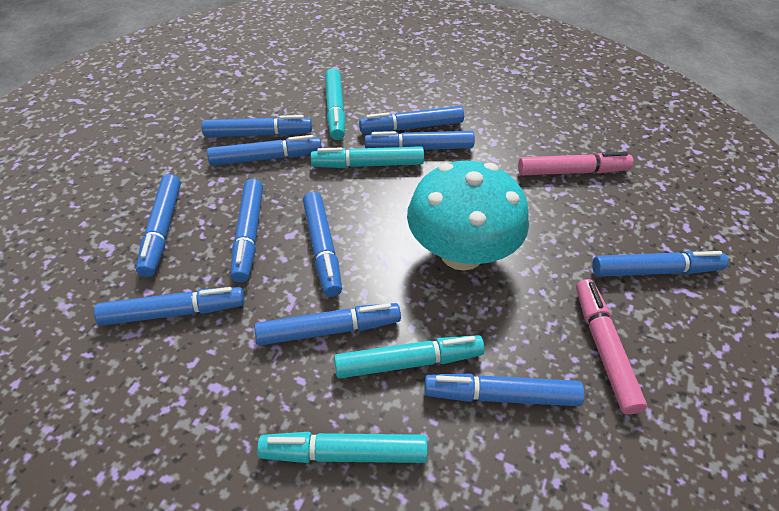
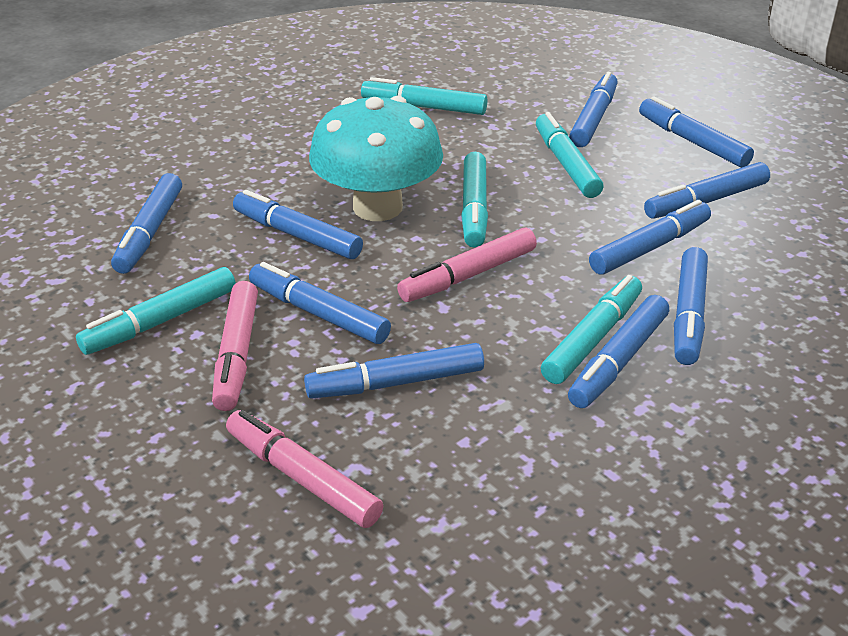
blue marker: 11 -> 10
pink marker: 2 -> 3
turquoise marker: 4 -> 5

